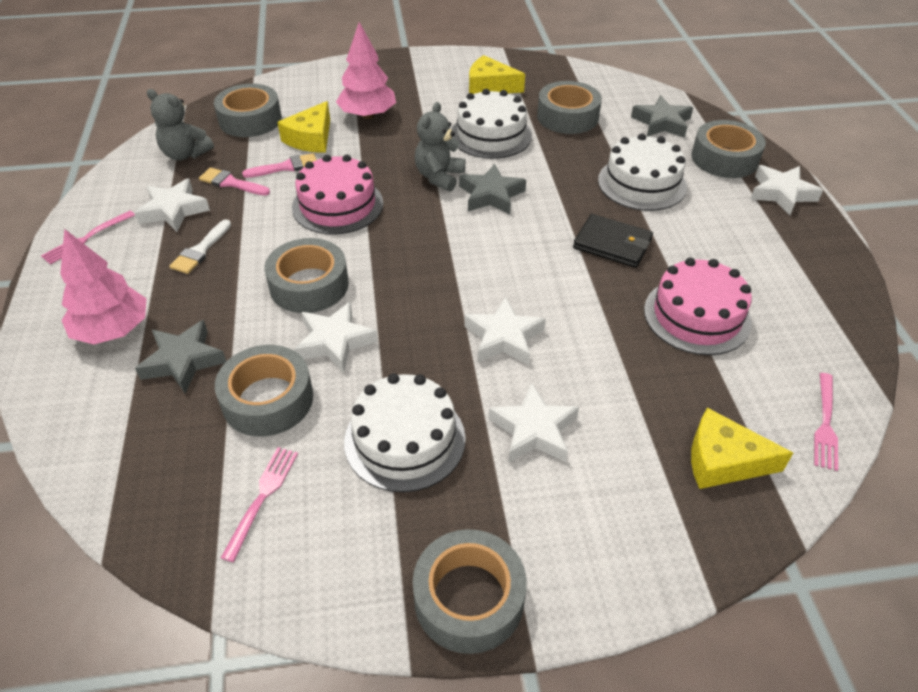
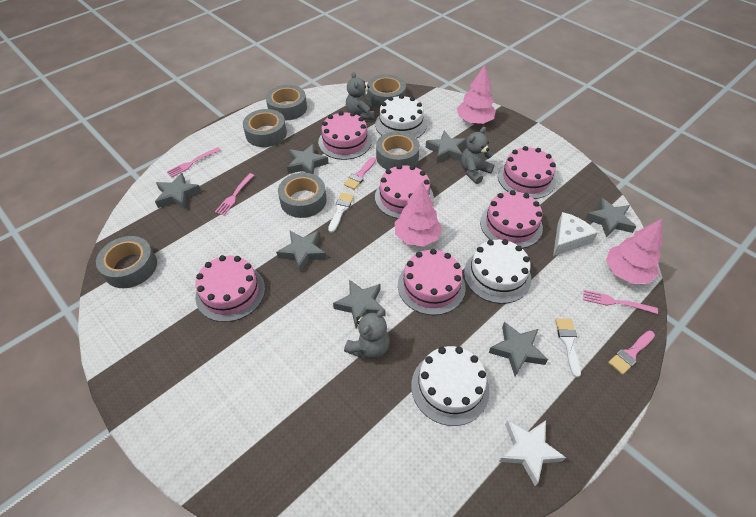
black wallet: 1 -> 0
grey star: 3 -> 7
grey teddy bear: 2 -> 3
pink cake: 2 -> 6
pink tree: 2 -> 3
white brush: 1 -> 2
white cheese: 0 -> 1
white star: 5 -> 1
yellow cheese: 3 -> 0

